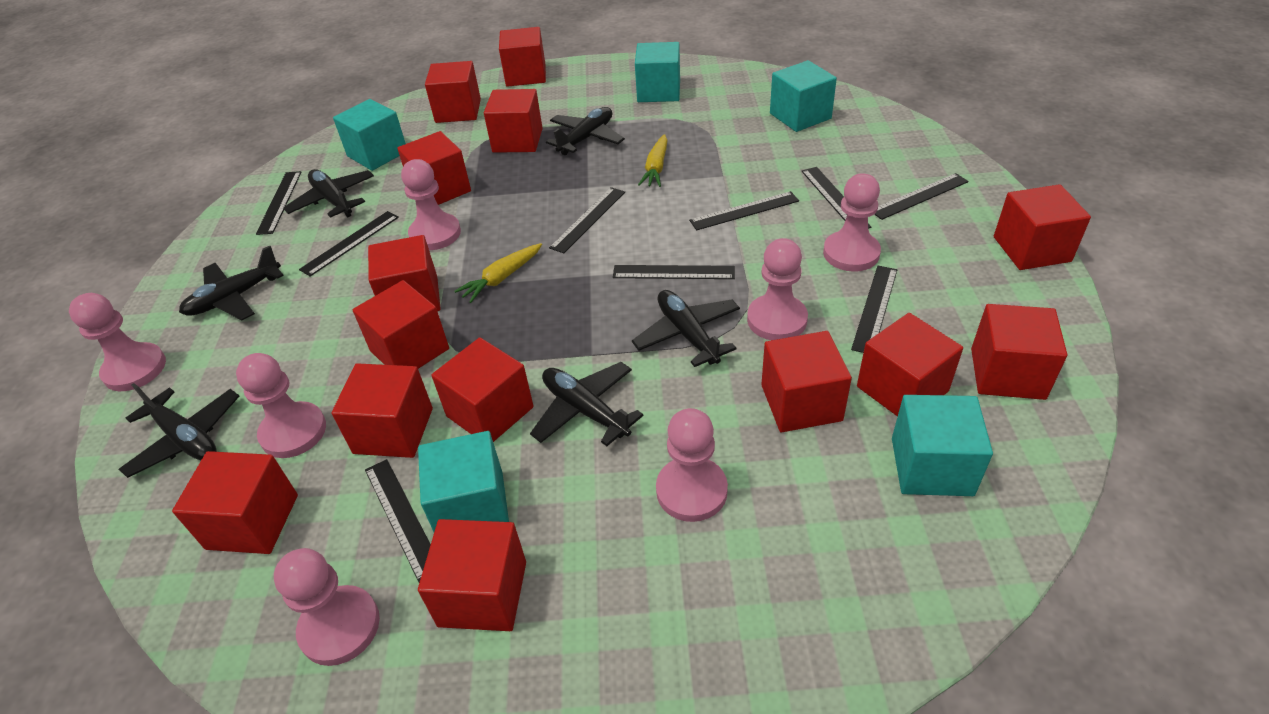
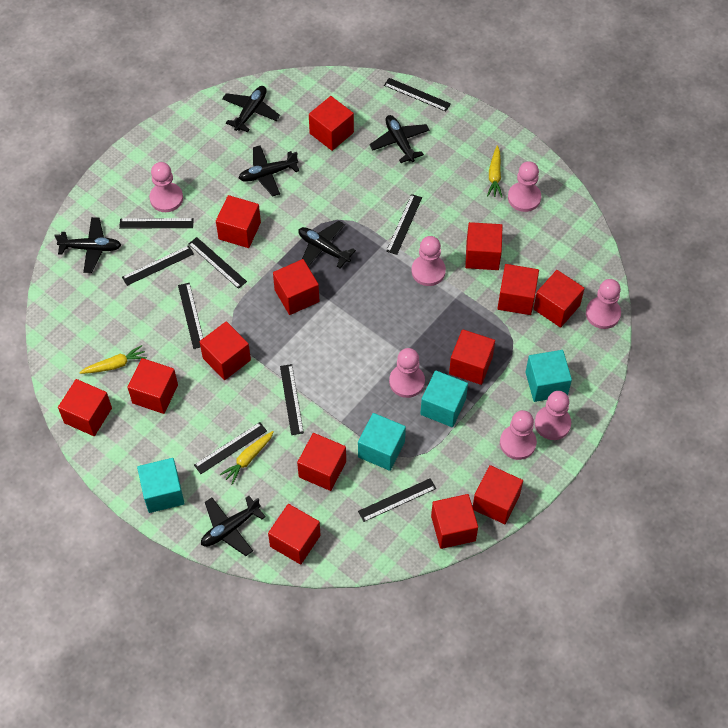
turquoise cube: 5 -> 4
yellow carrot: 2 -> 3

